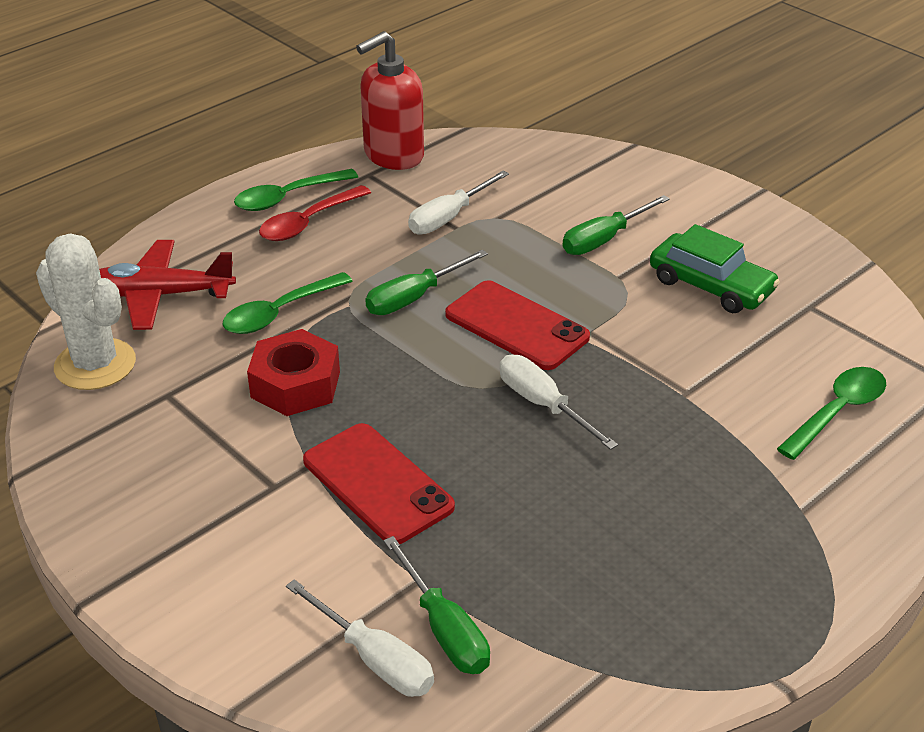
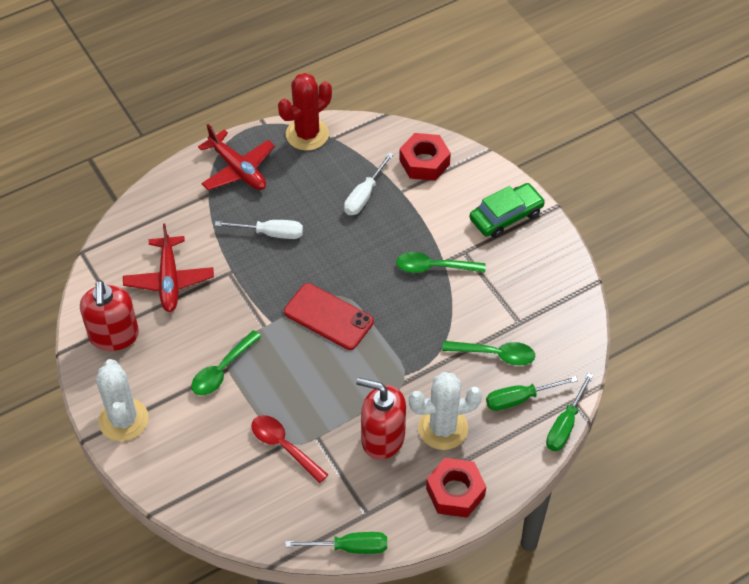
red cactus: 0 -> 1
red nut: 1 -> 2
red phone: 2 -> 1
red plane: 1 -> 2
red soap dispenser: 1 -> 2
white cactus: 1 -> 2
white screwdriver: 3 -> 2

